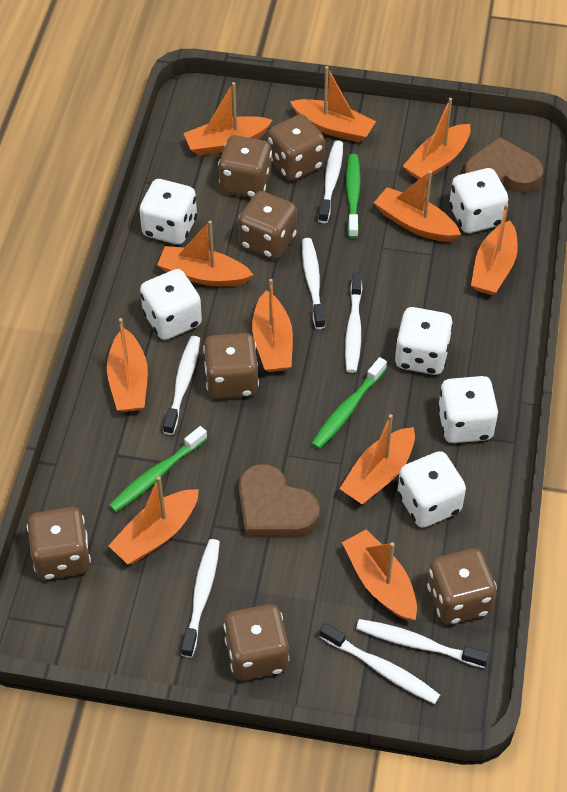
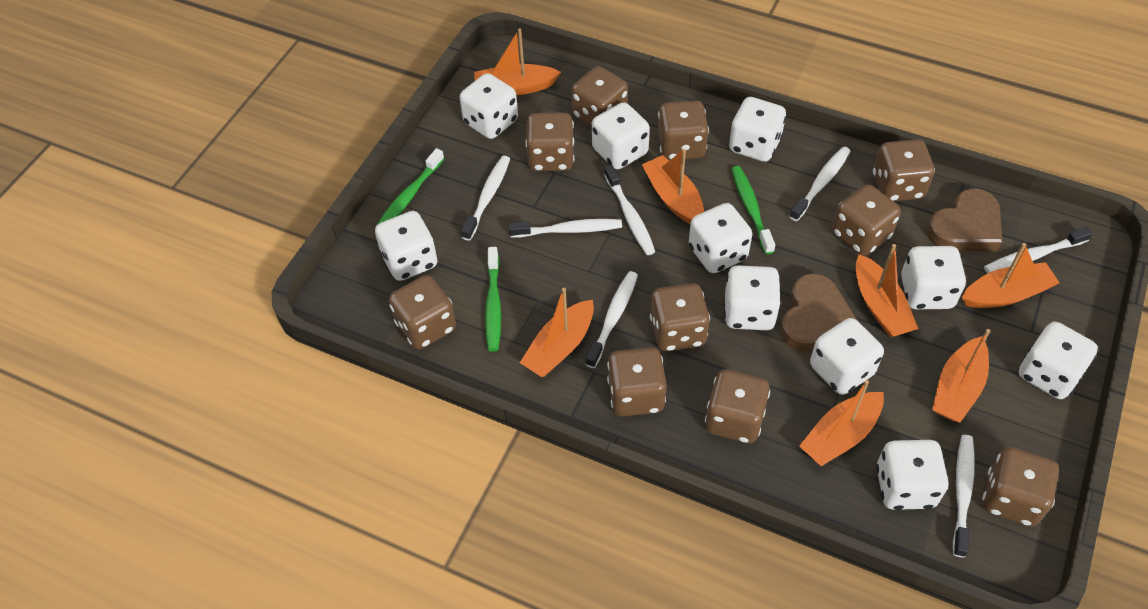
brown dice: 7 -> 10
orange boat: 11 -> 7
white dice: 6 -> 10

